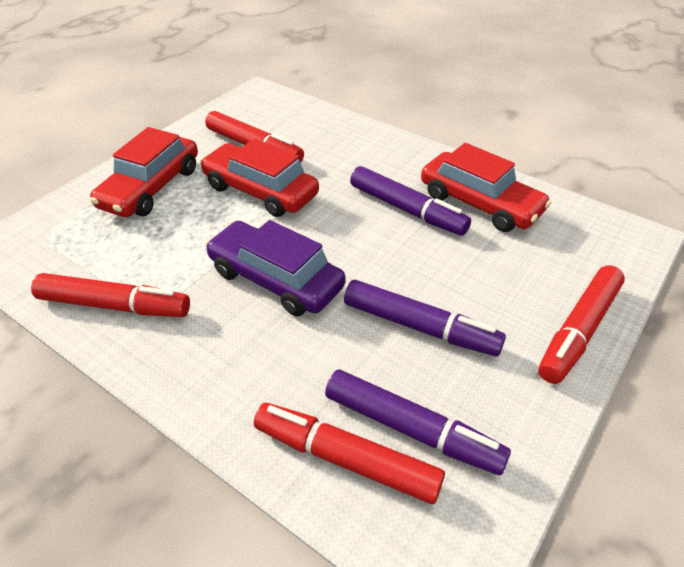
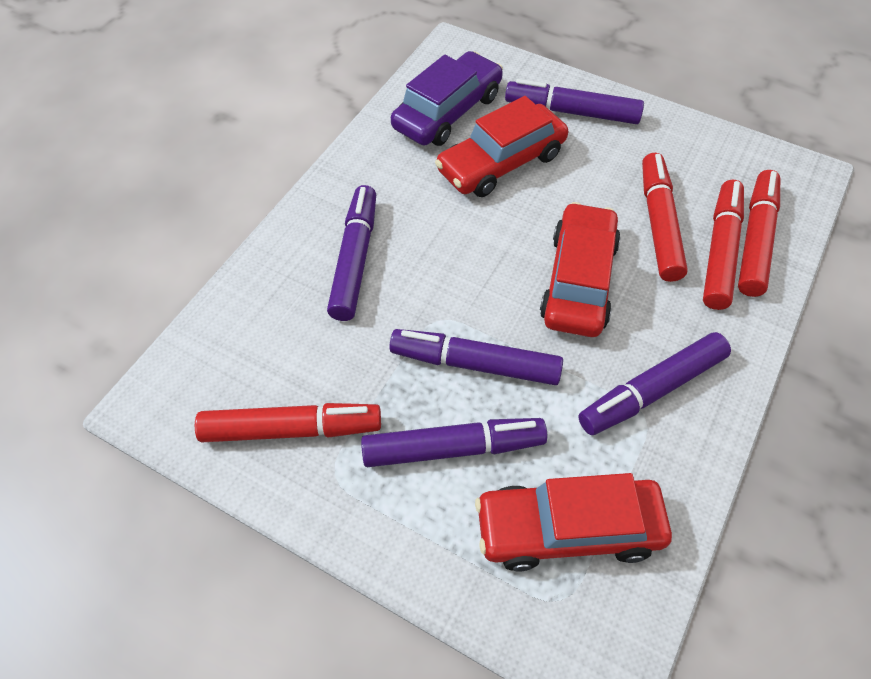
purple marker: 3 -> 5

